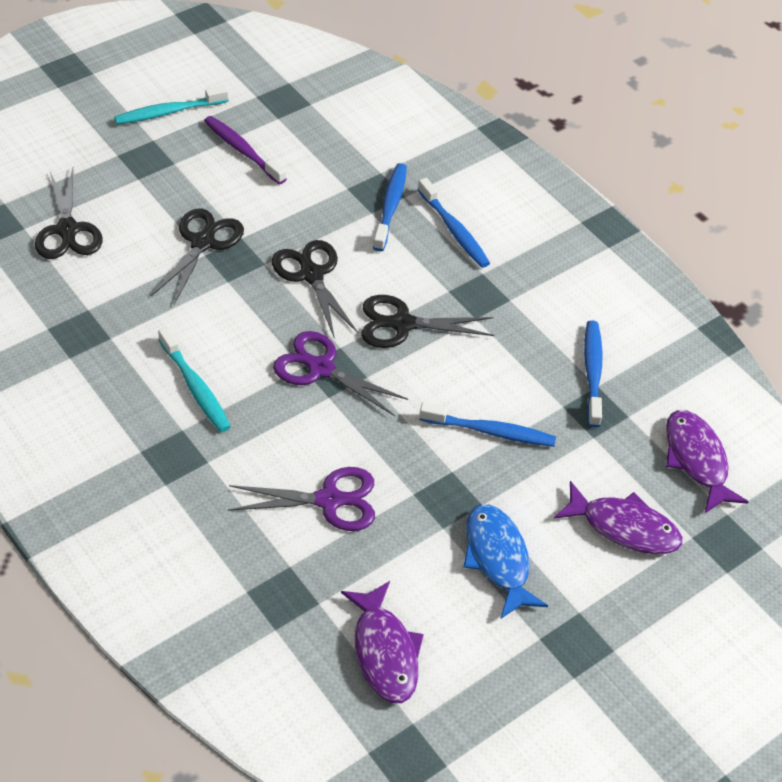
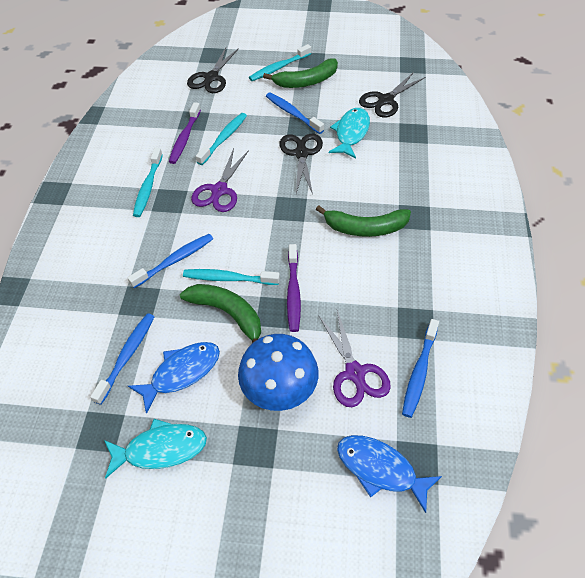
black scissors: 4 -> 3
blue fish: 1 -> 2
blue mushroom: 0 -> 1
green banana: 0 -> 3
purple fish: 3 -> 0
purple toothbrush: 1 -> 2
turquoise fish: 0 -> 2
turquoise toothbrush: 2 -> 4

